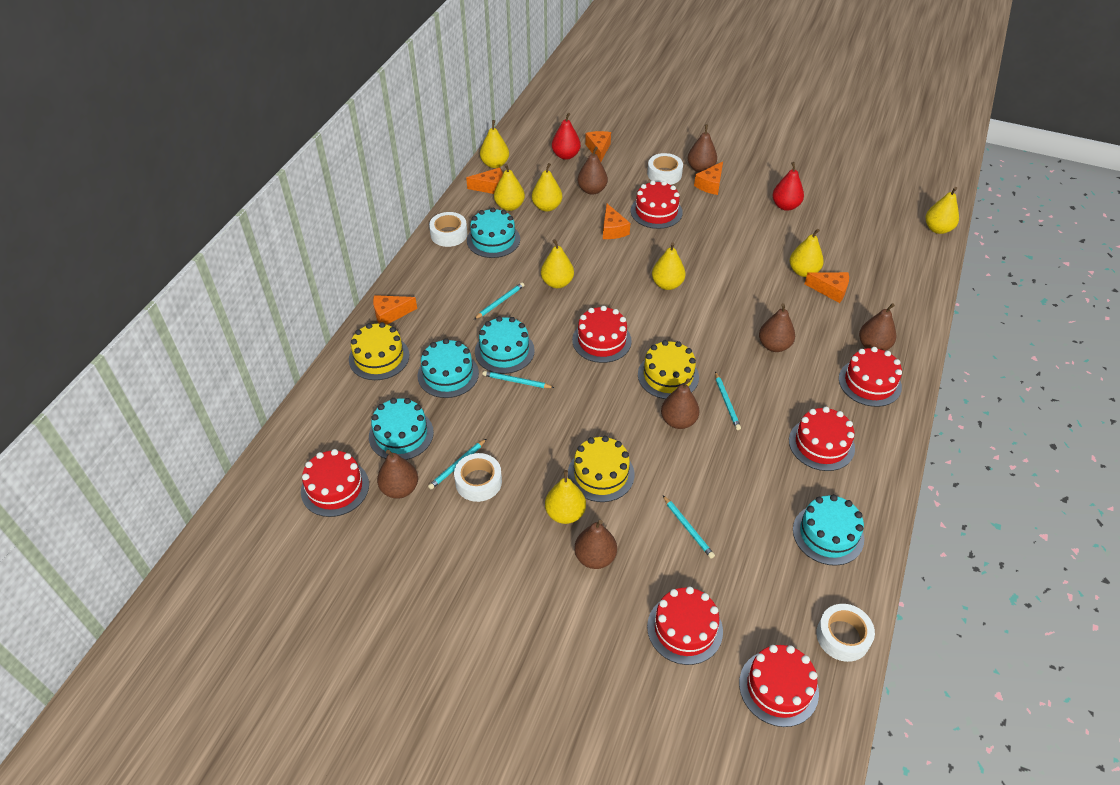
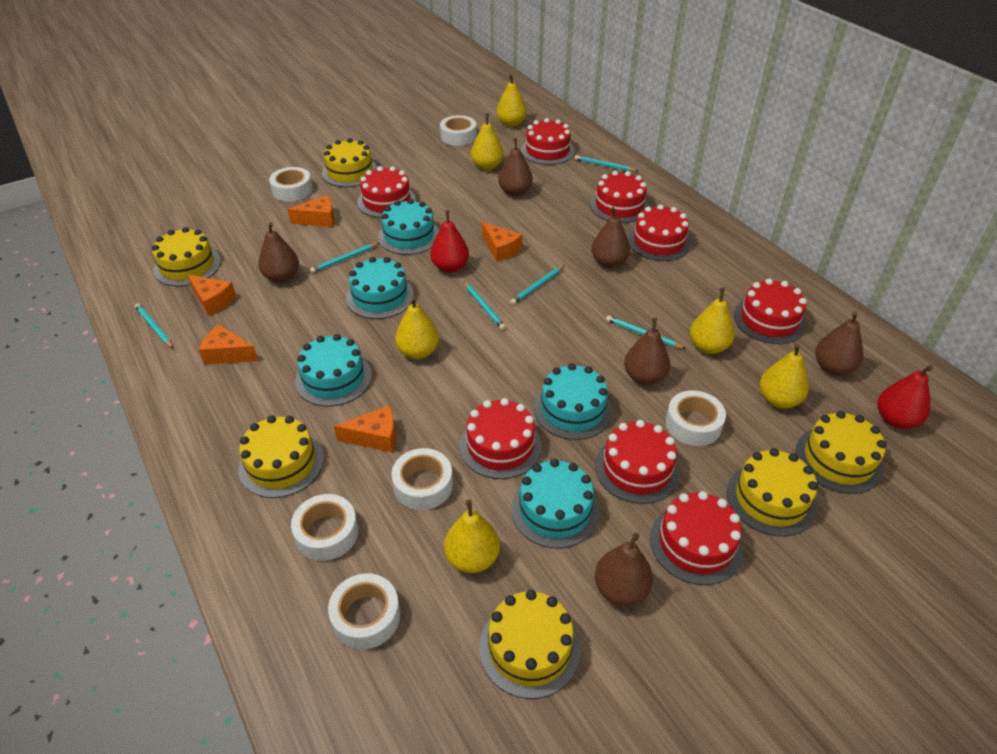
brown pear: 7 -> 6
orange cheese: 6 -> 5
red cake: 7 -> 8
turquoise pencil: 5 -> 6
white tape: 4 -> 6
yellow cake: 3 -> 6
yellow pear: 8 -> 6

